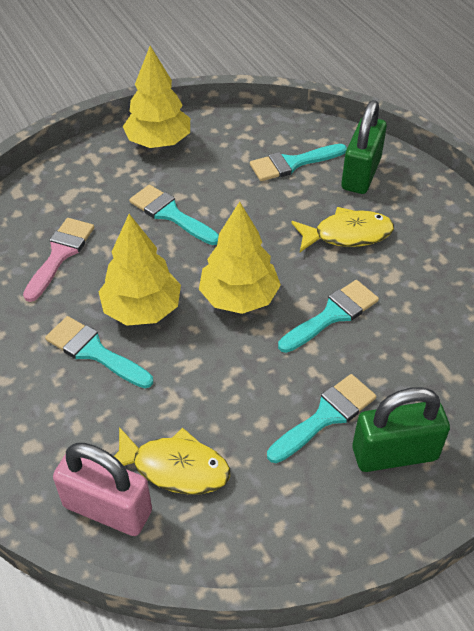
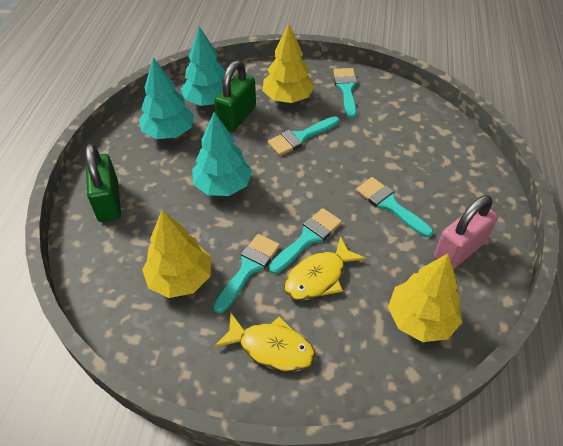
pink brush: 1 -> 0
turquoise tree: 0 -> 3

